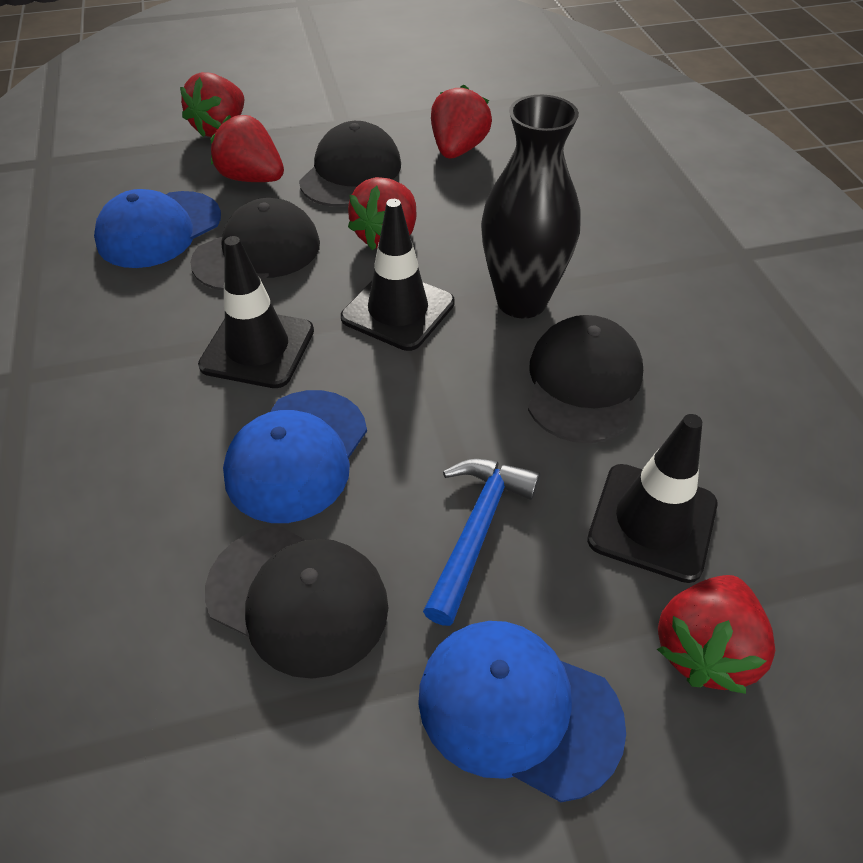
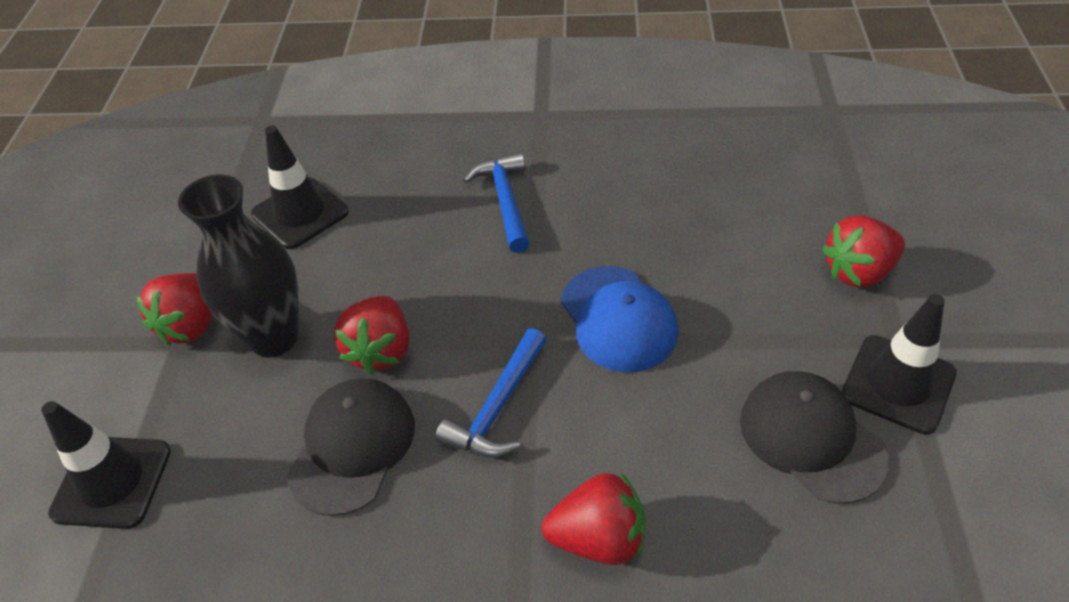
black cap: 4 -> 2
blue cap: 3 -> 1
blue hammer: 1 -> 2
red strawberry: 5 -> 4

